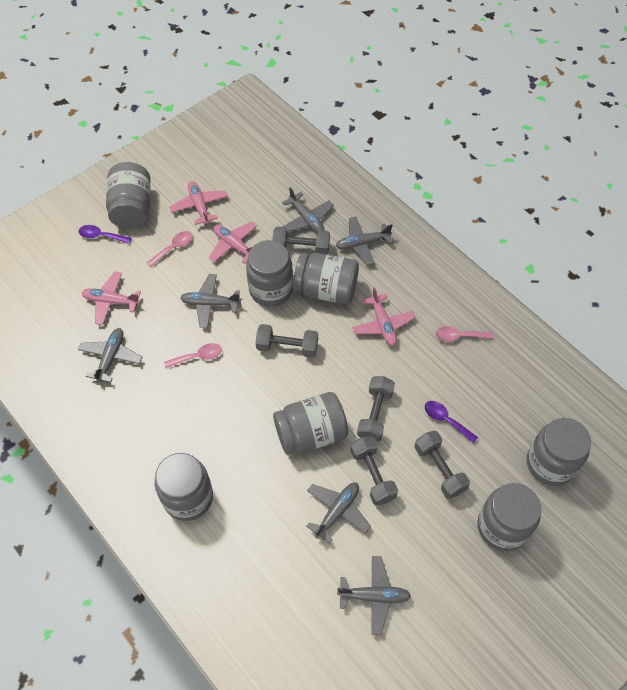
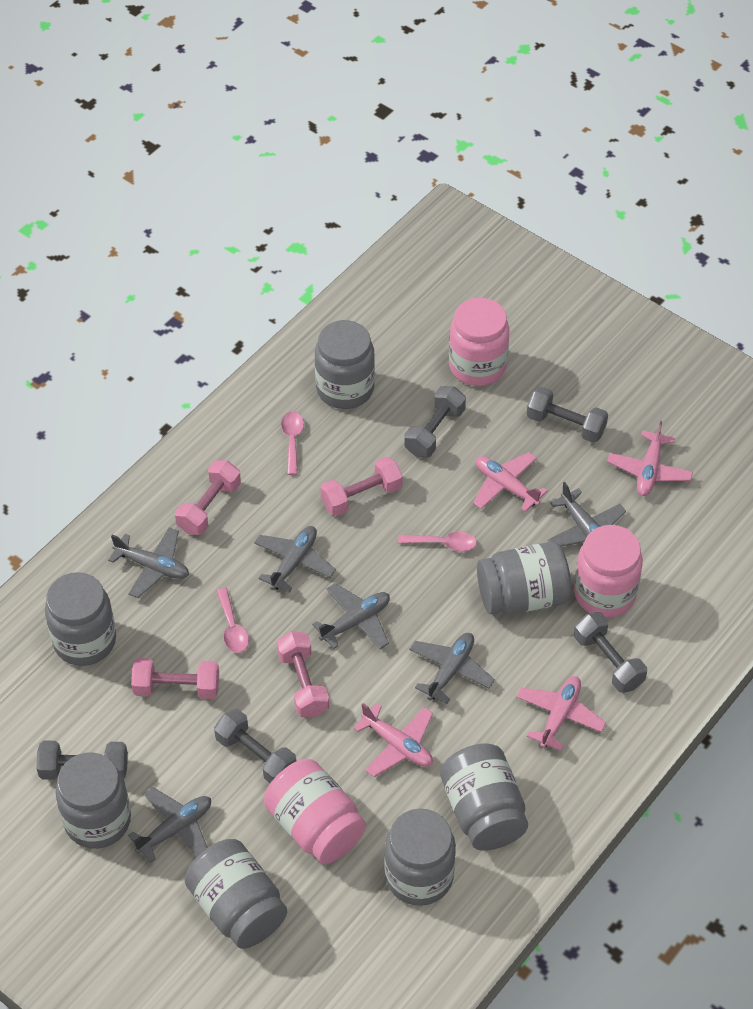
pink dumbbell: 0 -> 4
pink jar: 0 -> 3
purple spoon: 2 -> 0

